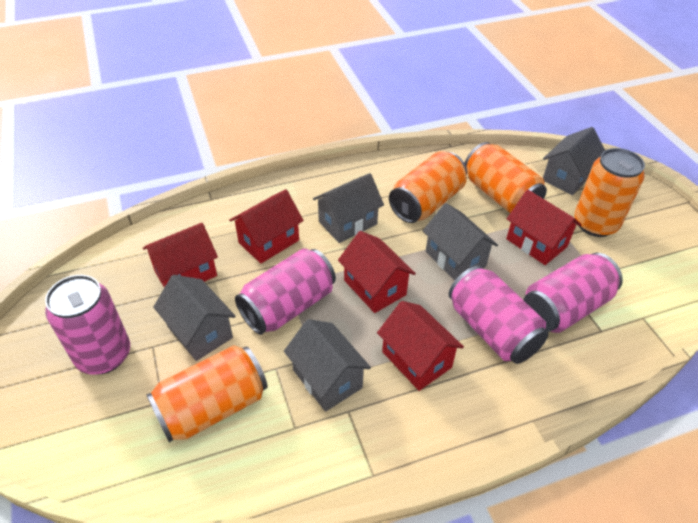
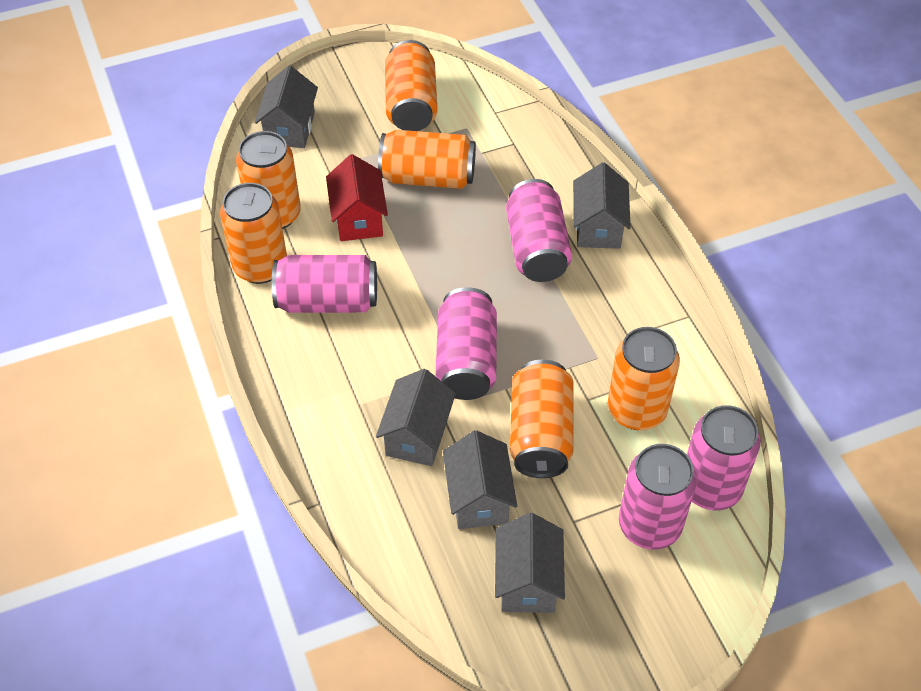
orange can: 4 -> 6
pink can: 4 -> 5
red house: 5 -> 1

